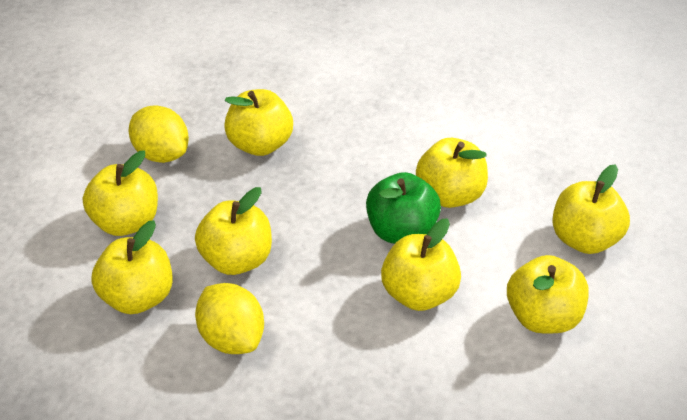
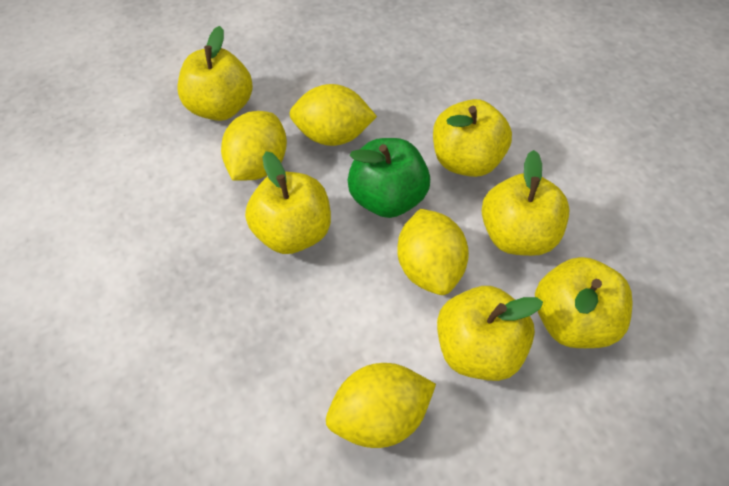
yellow apple: 8 -> 6
yellow lemon: 2 -> 4

